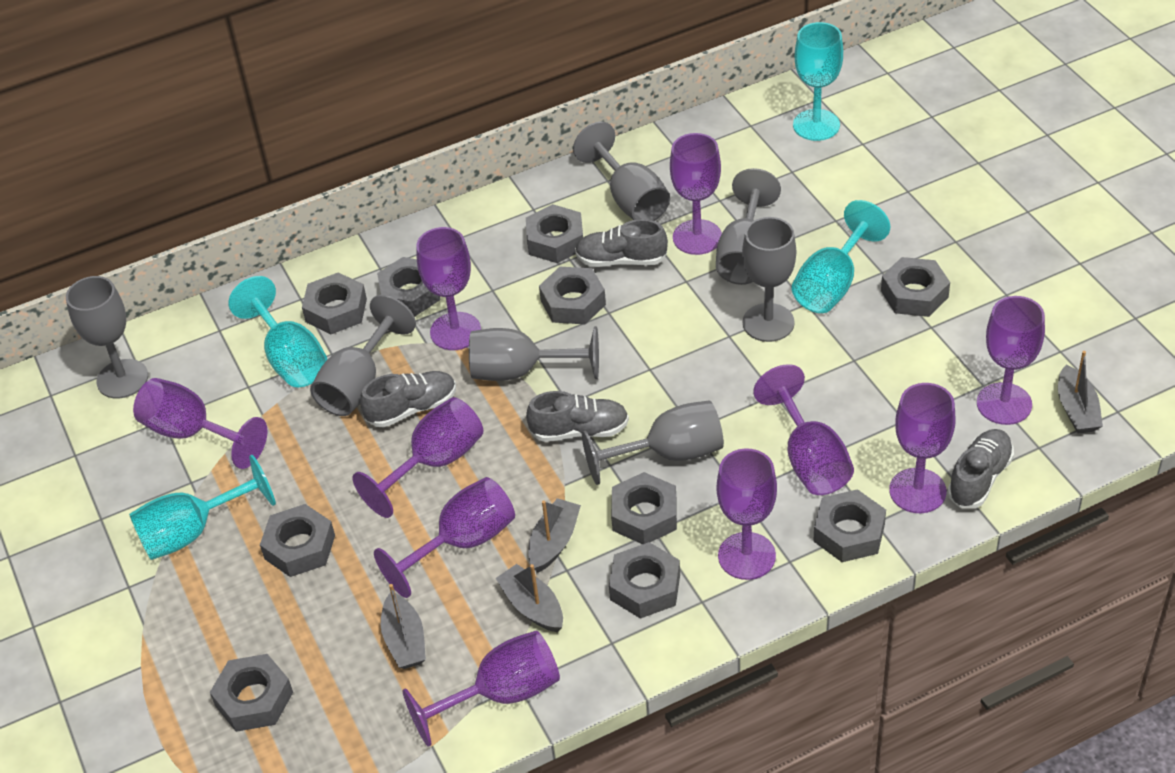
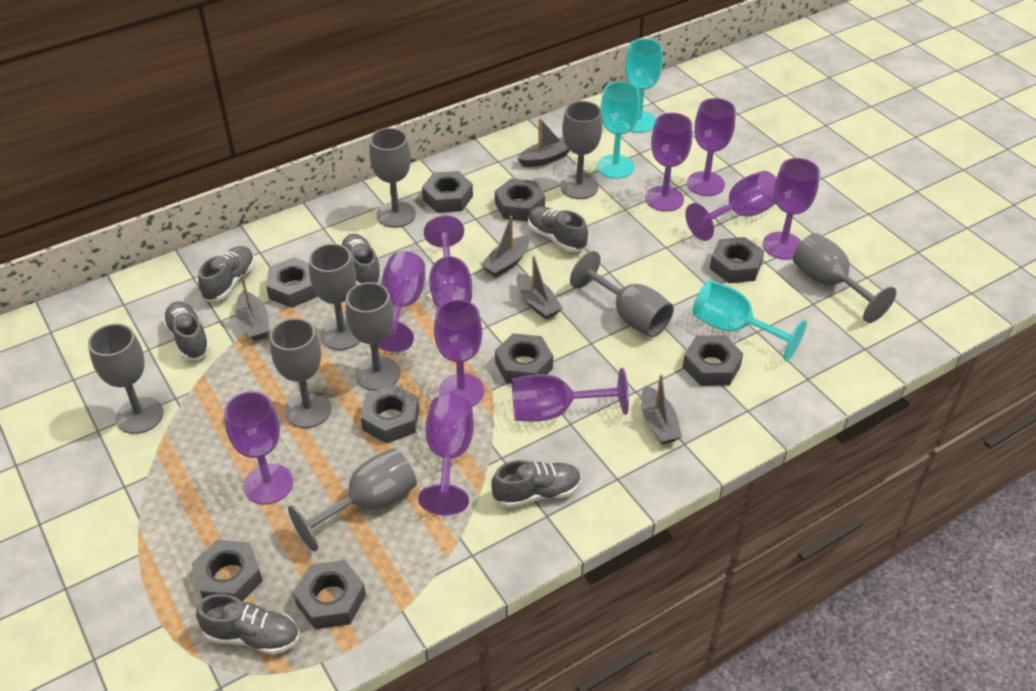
grey boat: 4 -> 5
grey goblet: 7 -> 9
grey nut: 10 -> 9
grey shoe: 4 -> 6
turquoise goblet: 4 -> 3

